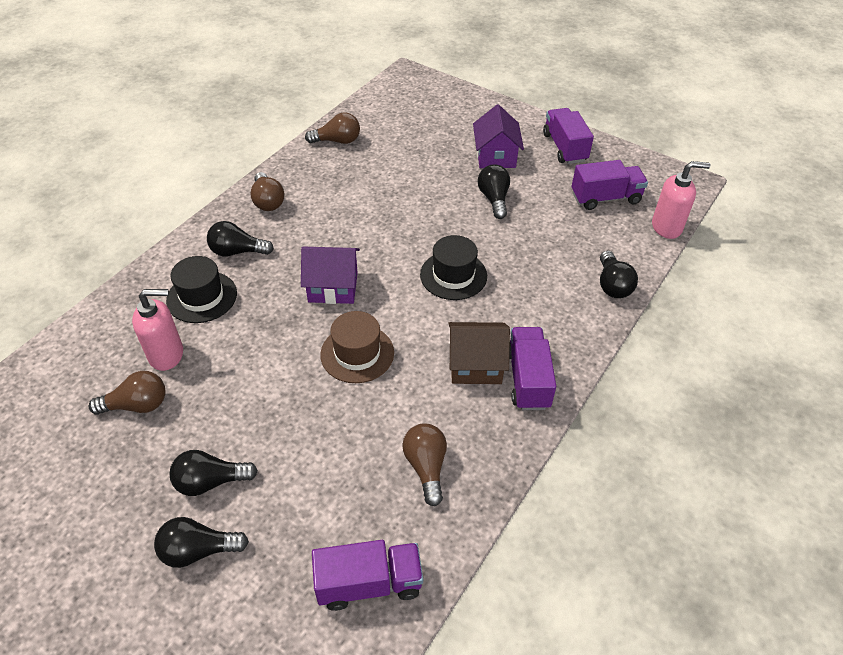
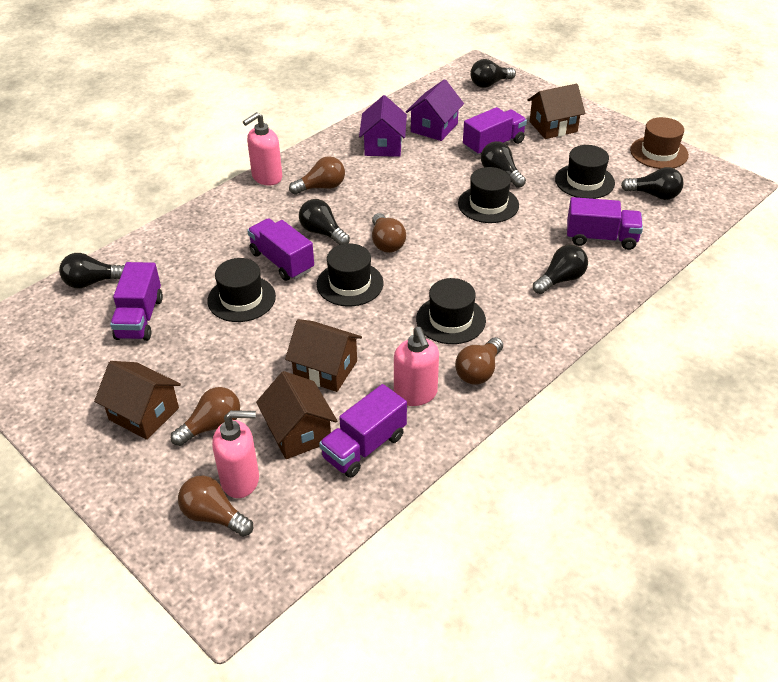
black hat: 2 -> 5
black light bulb: 5 -> 6
brown house: 1 -> 4
brown light bulb: 4 -> 5
pink soap dispenser: 2 -> 3
purple truck: 4 -> 5

